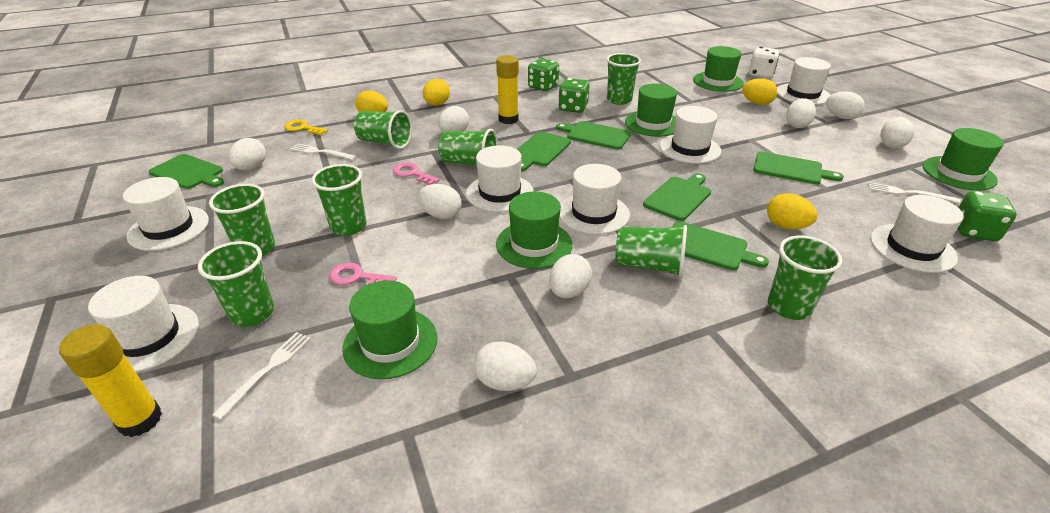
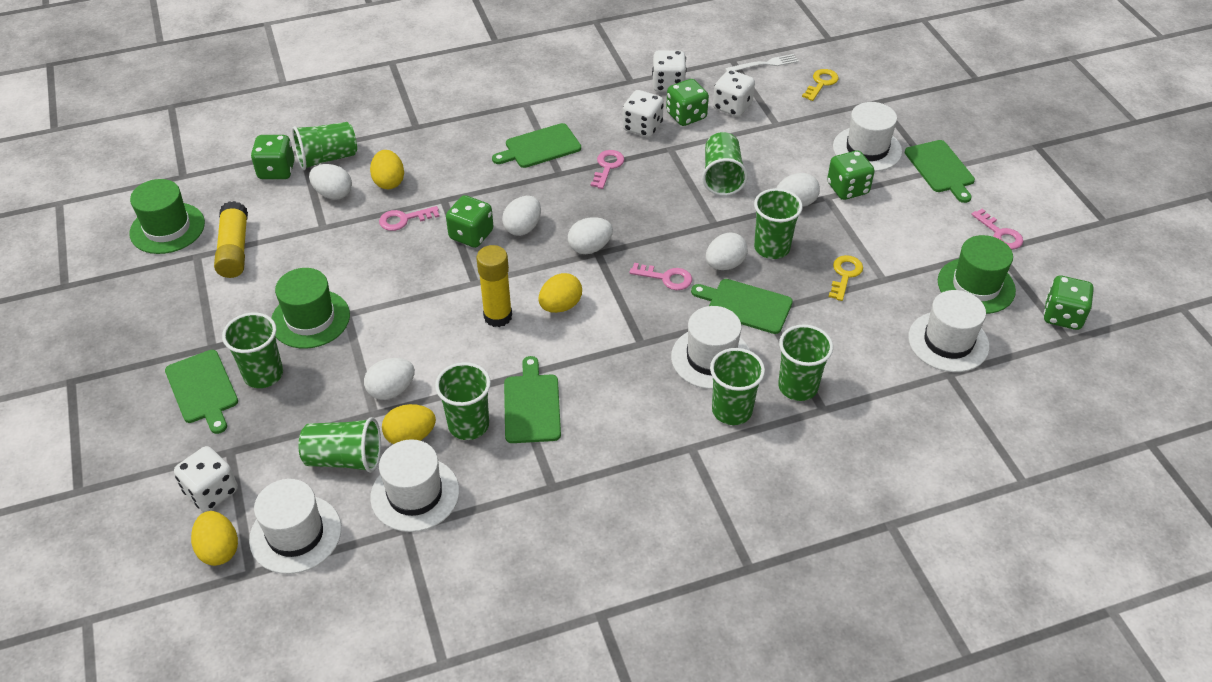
green cutting board: 6 -> 5
green dice: 3 -> 5
green hat: 5 -> 3
pink key: 2 -> 4
white dice: 1 -> 4
white egg: 8 -> 6
white fork: 3 -> 1
white hat: 7 -> 5
yellow key: 1 -> 2

